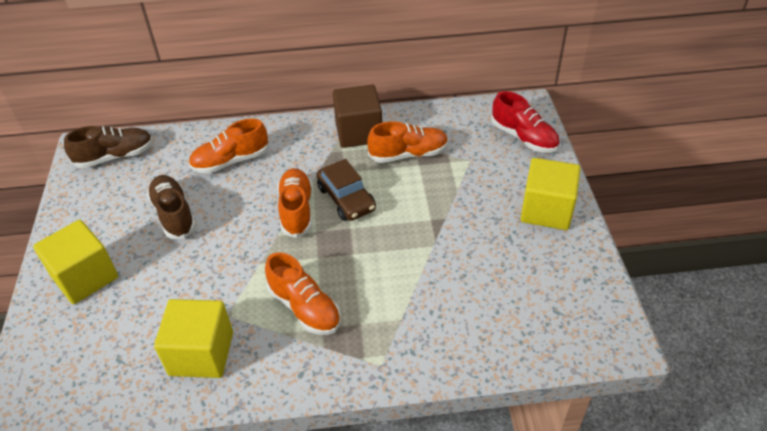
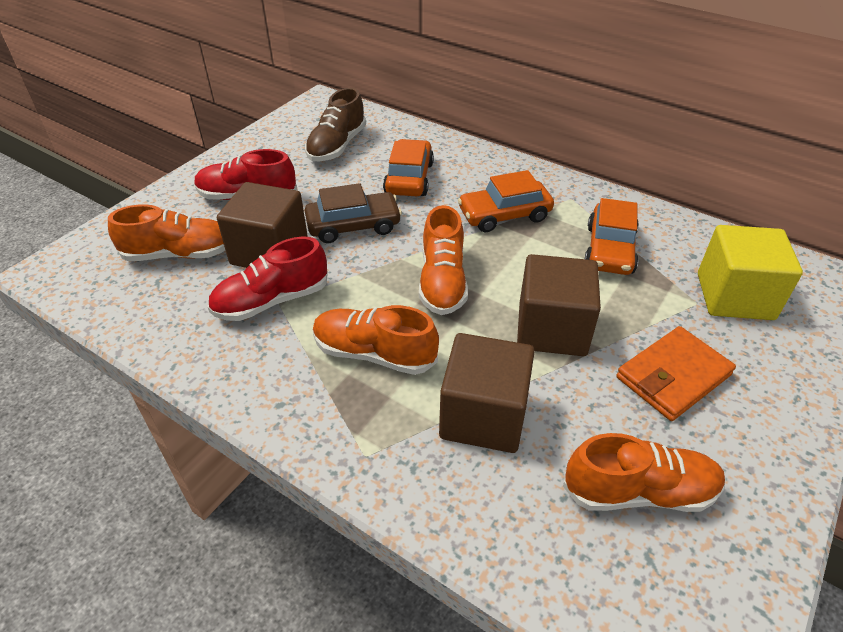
brown cube: 1 -> 3
brown shoe: 2 -> 1
orange car: 0 -> 3
orange wallet: 0 -> 1
red shoe: 1 -> 2
yellow cube: 3 -> 1

